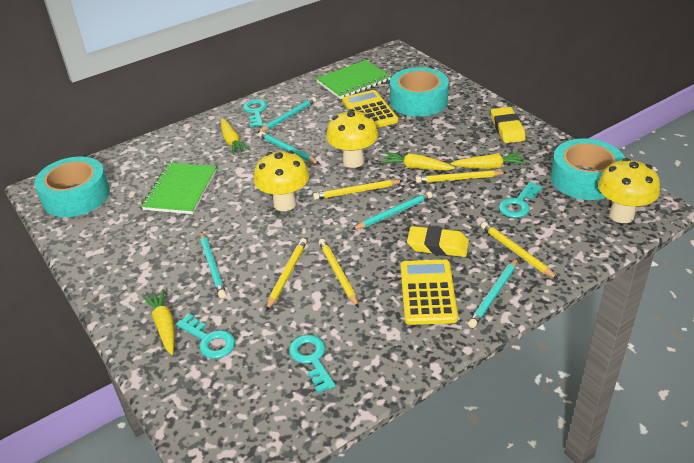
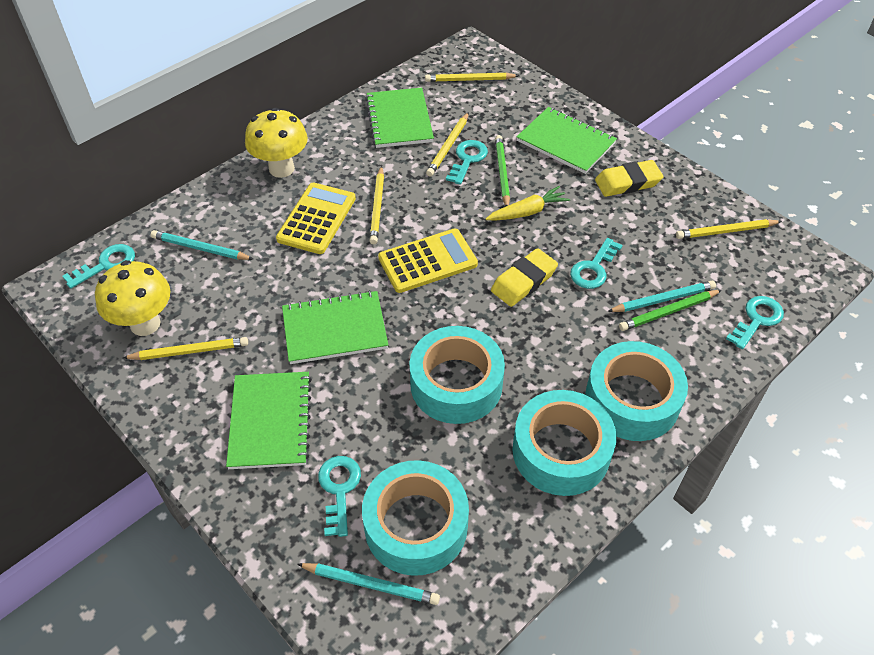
green notebook: 2 -> 4
green pencil: 0 -> 2
turquoise key: 4 -> 5
turquoise pencil: 5 -> 3
turquoise tape: 3 -> 4
yellow carrot: 4 -> 1
yellow mushroom: 3 -> 2

